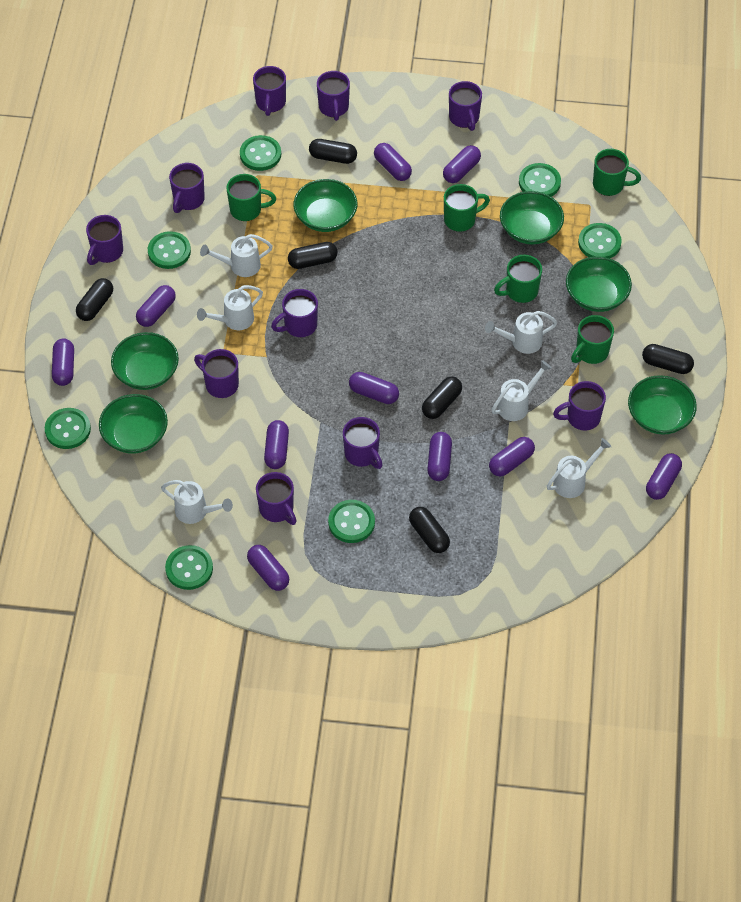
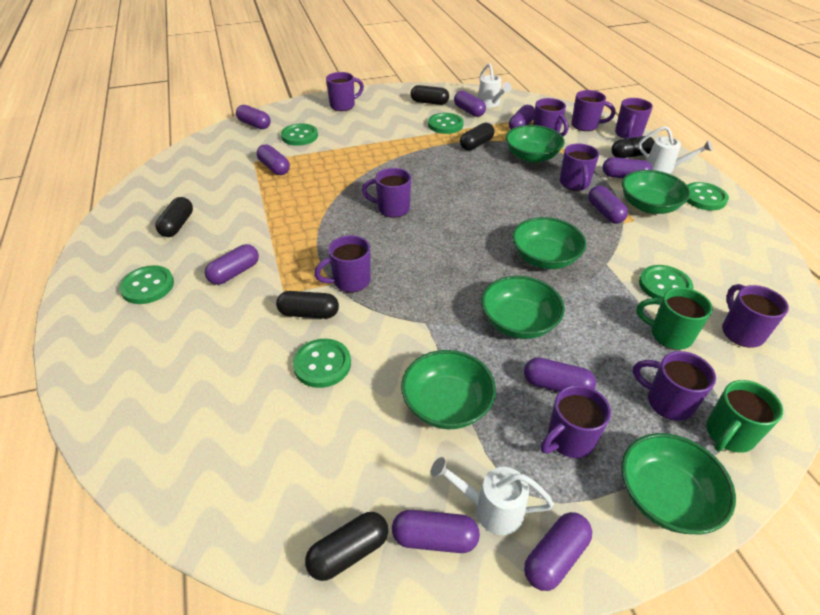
green button: 7 -> 6
green mug: 5 -> 2
white watering can: 6 -> 3

